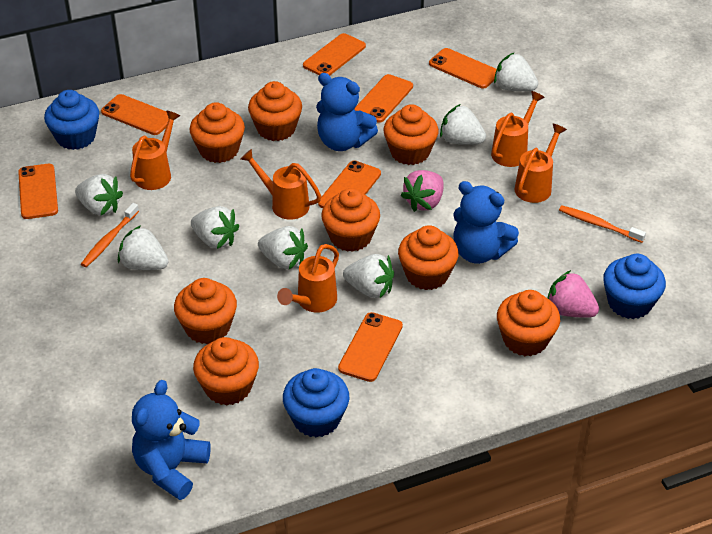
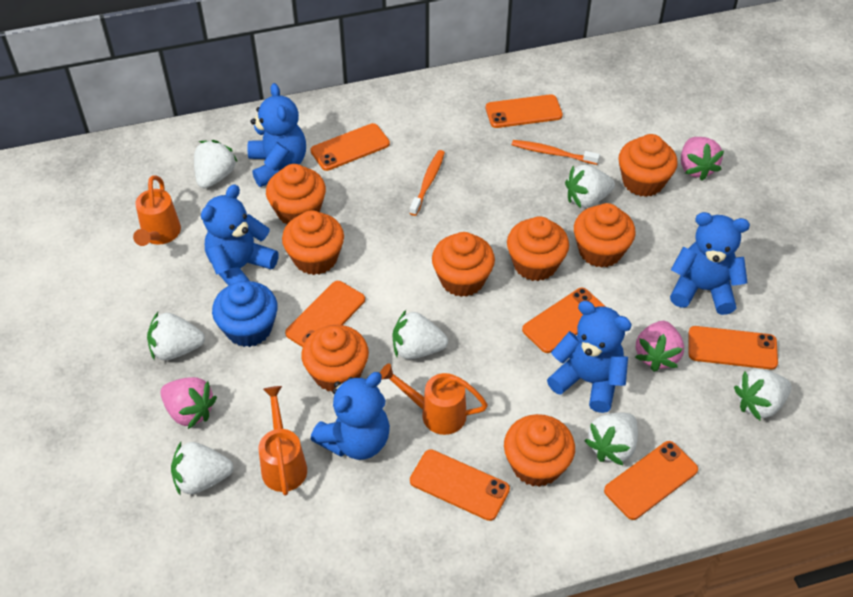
blue cupcake: 3 -> 1
blue teddy bear: 3 -> 5
orange watering can: 5 -> 3
pink strawberry: 2 -> 3

